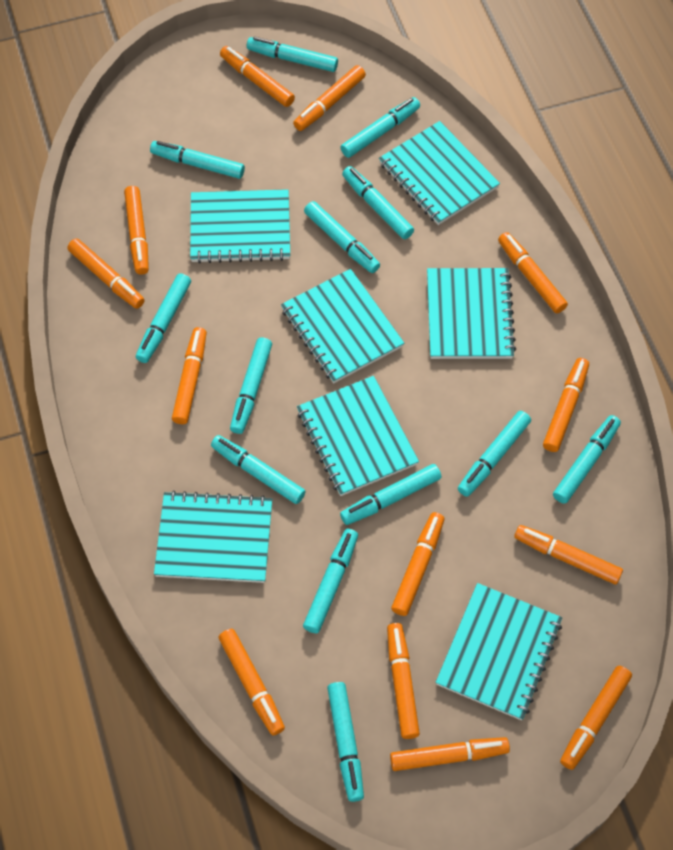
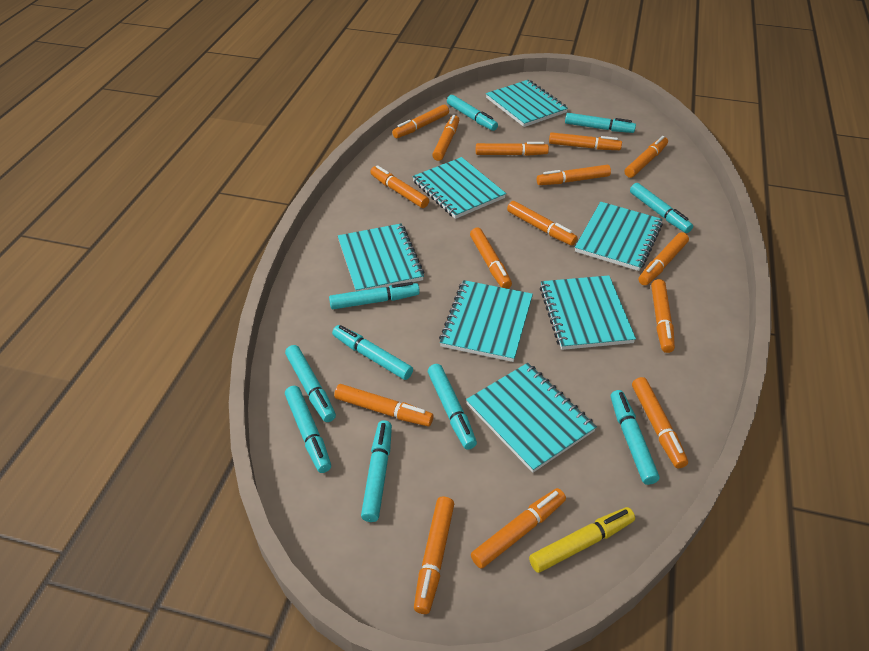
orange marker: 13 -> 15
turquoise marker: 13 -> 10
yellow marker: 0 -> 1

